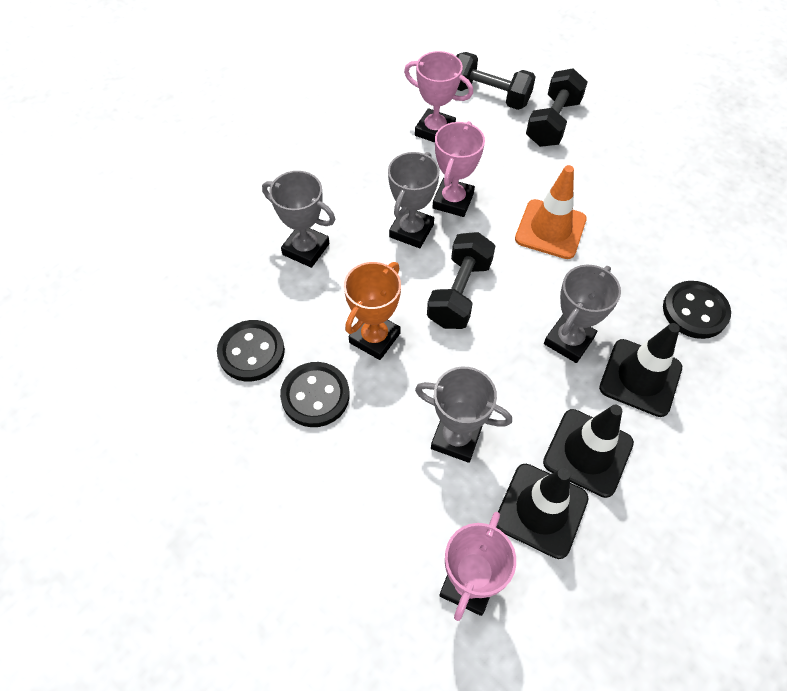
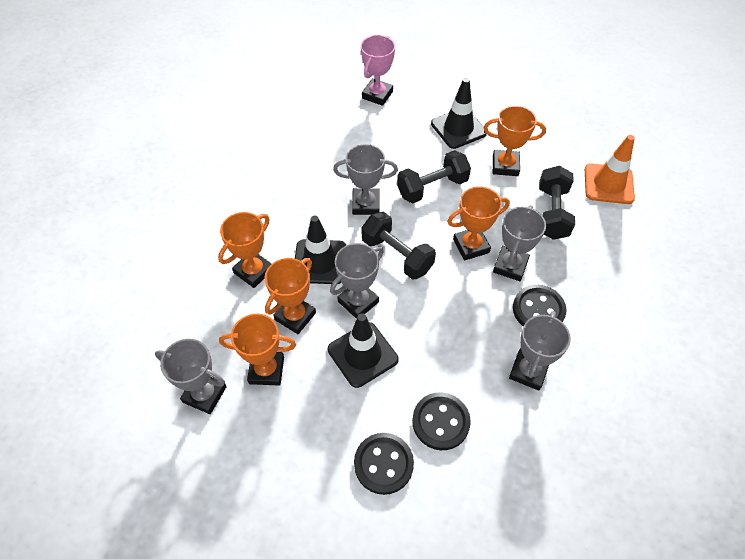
grey trophy: 4 -> 5
orange trophy: 1 -> 5
pink trophy: 3 -> 1

